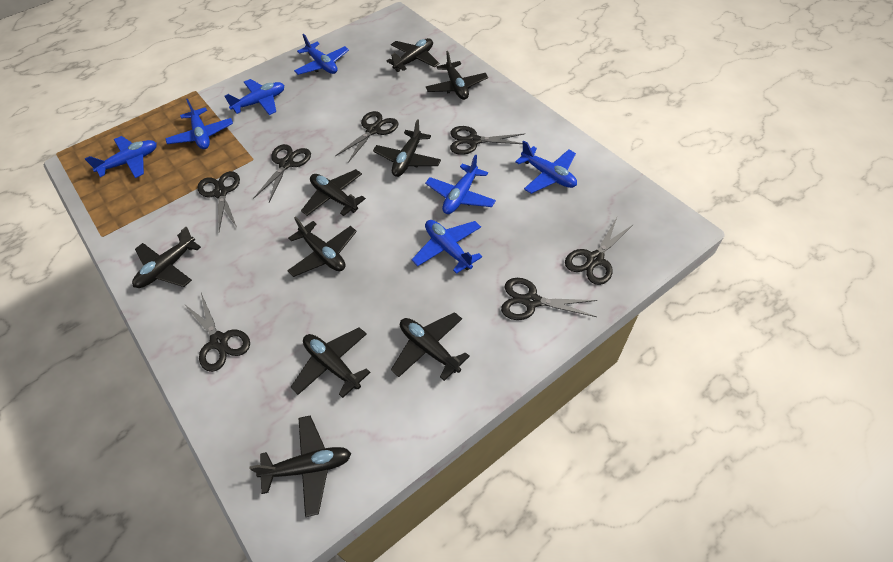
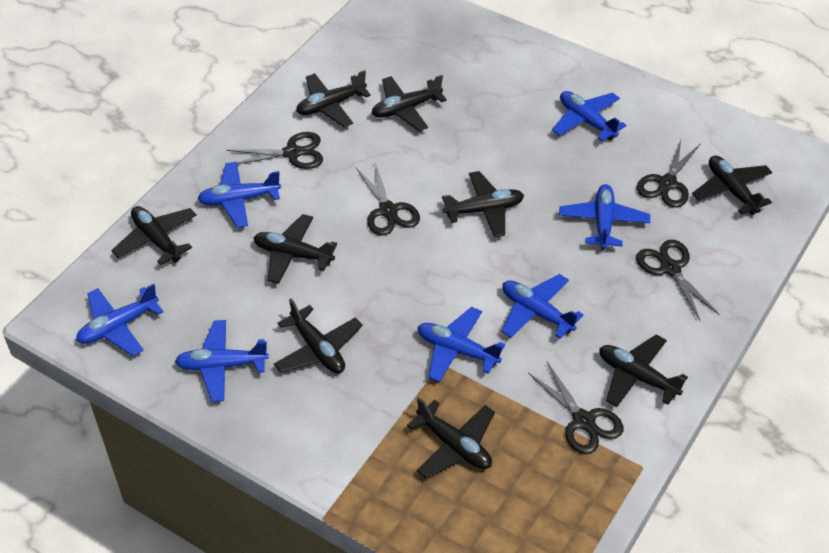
black scissors: 7 -> 5

